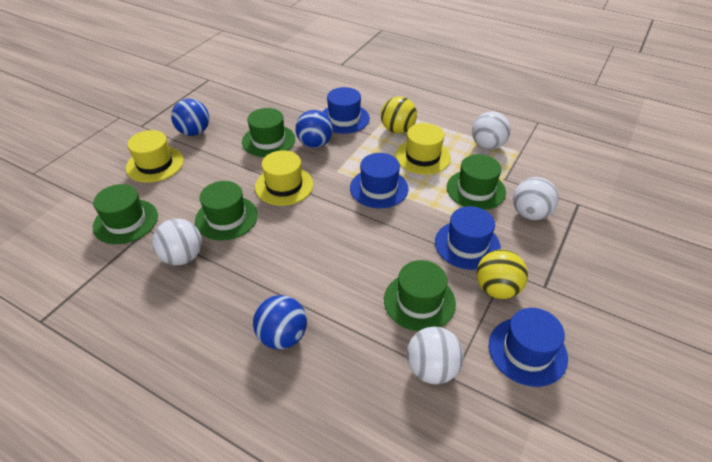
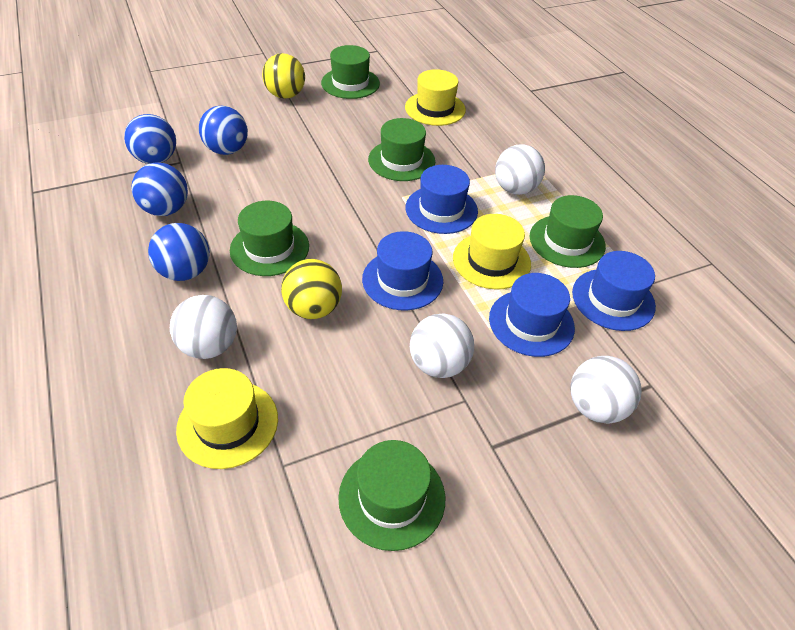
blue ball: 3 -> 4

